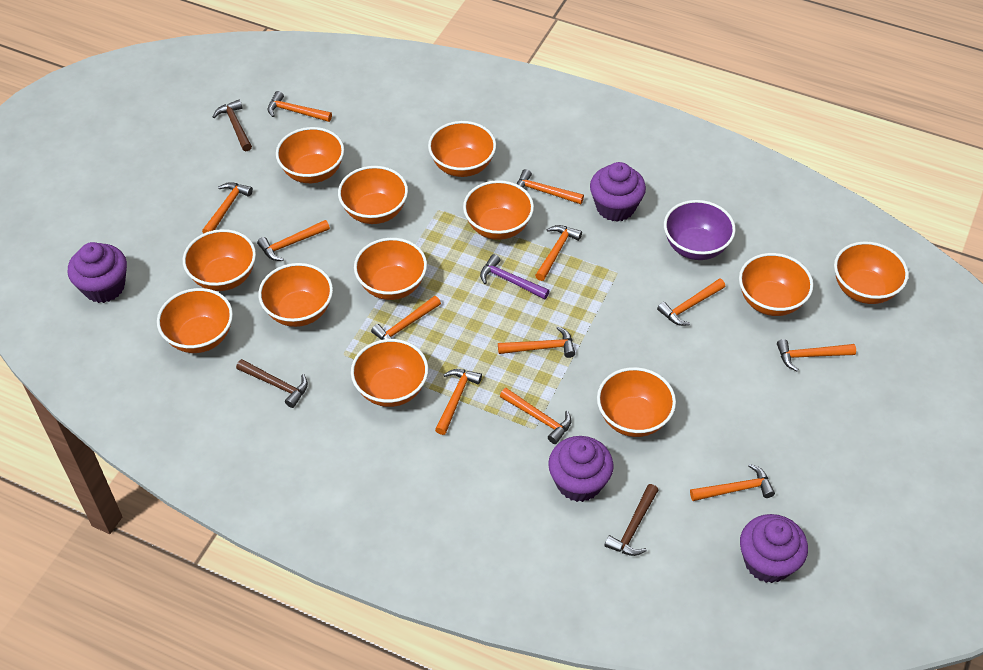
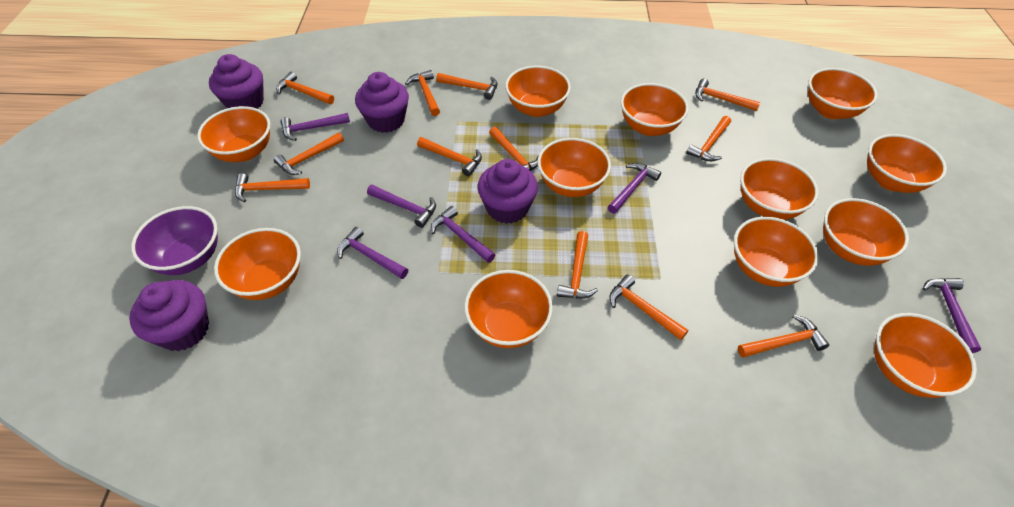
brown hammer: 3 -> 0
purple hammer: 1 -> 6

